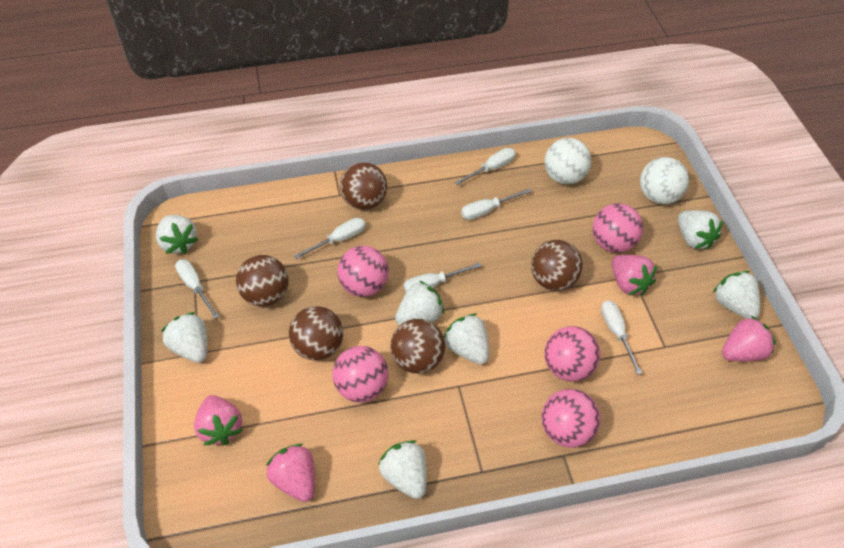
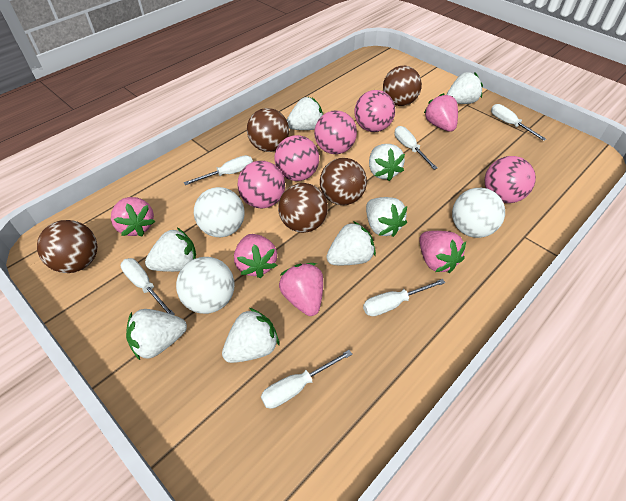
pink strawberry: 4 -> 5
white ball: 2 -> 3
white strawberry: 7 -> 8

